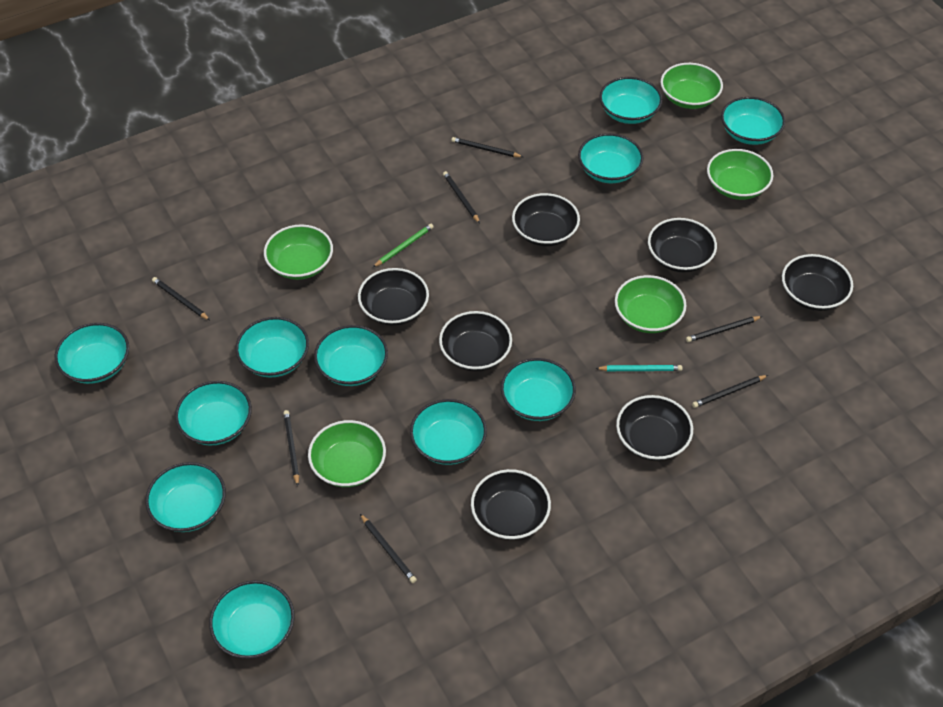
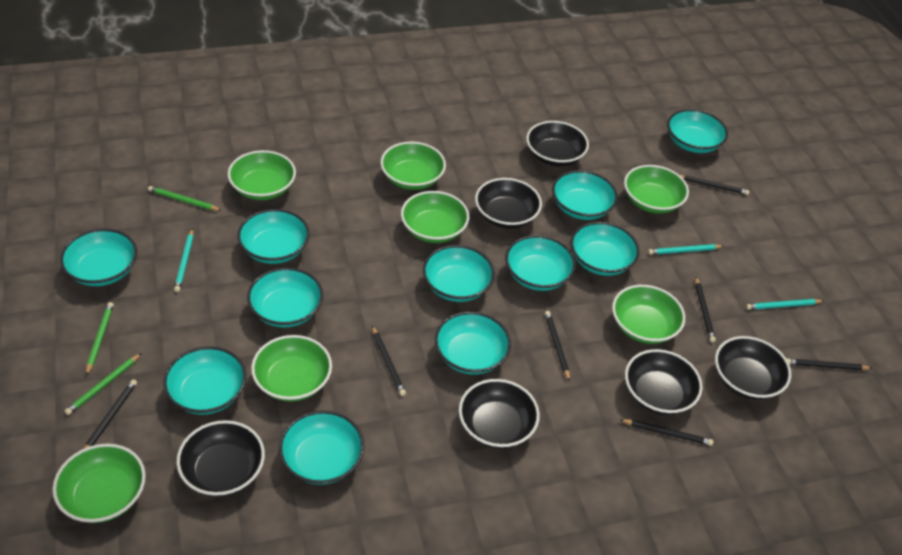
black bowl: 7 -> 6
green bowl: 5 -> 7
green pencil: 1 -> 3
turquoise pencil: 1 -> 3

